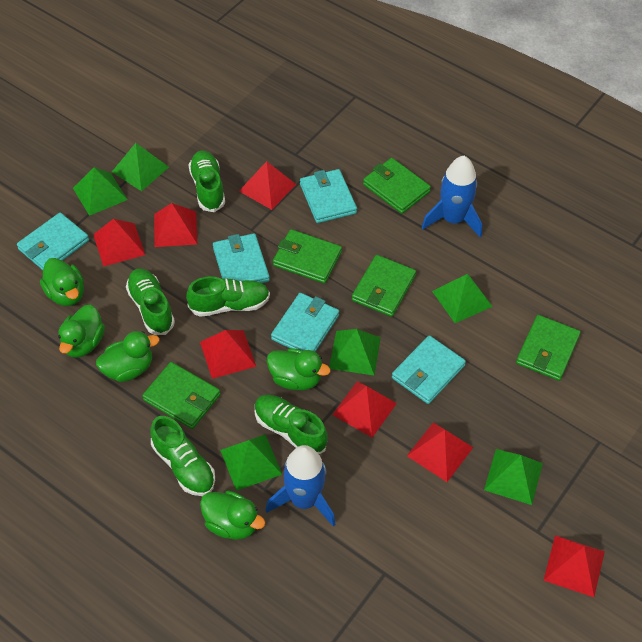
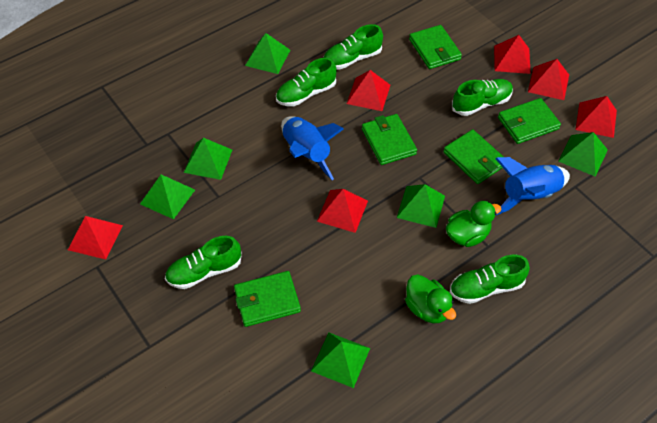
green duck: 5 -> 2
red pyramid: 7 -> 6
turquoise wallet: 5 -> 0

